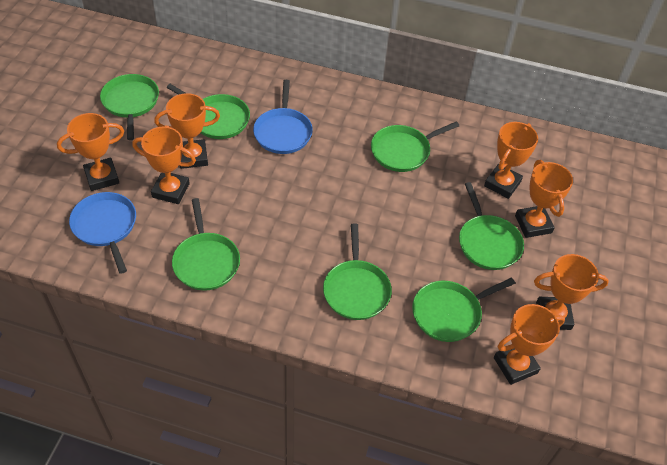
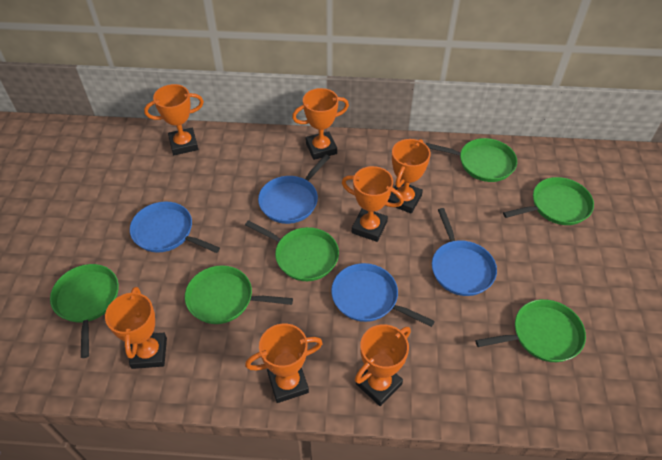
blue pan: 2 -> 4
green pan: 7 -> 6

